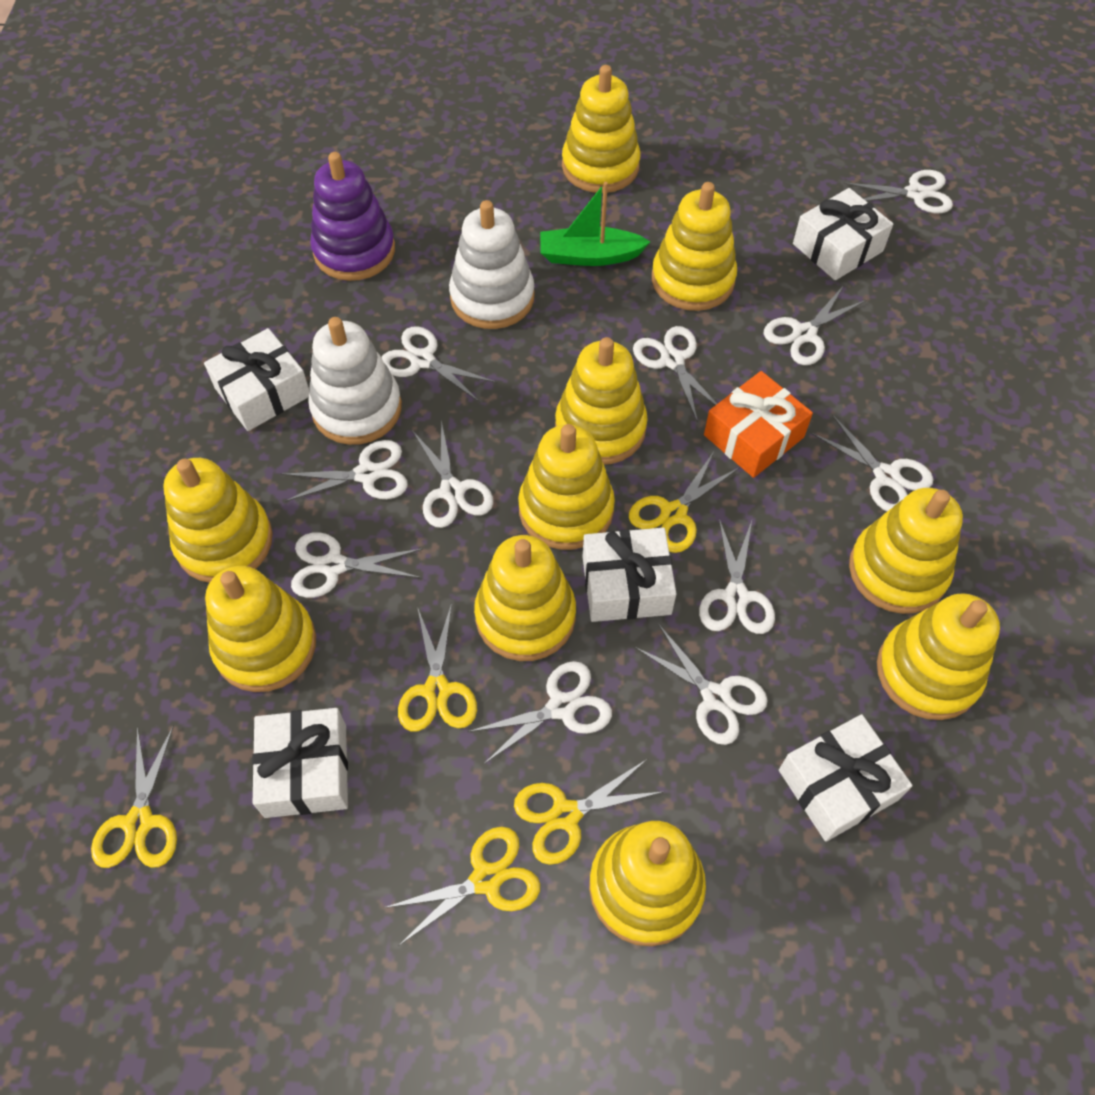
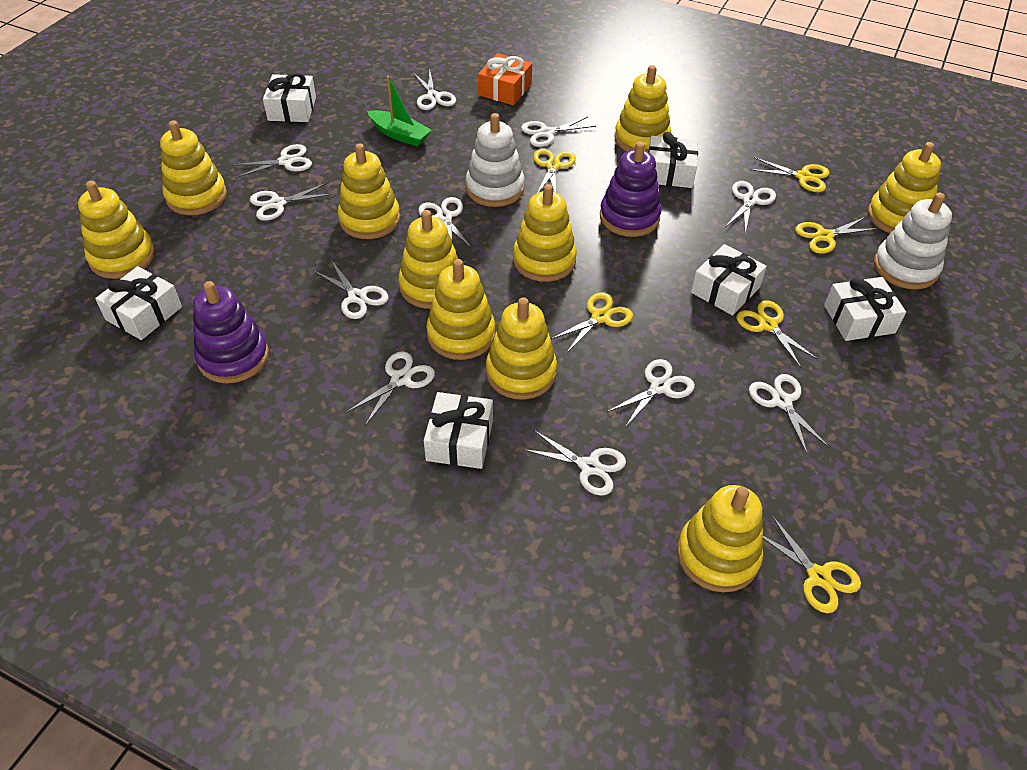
purple stacking toy: 1 -> 2
white gift: 5 -> 6
yellow scissors: 5 -> 6

